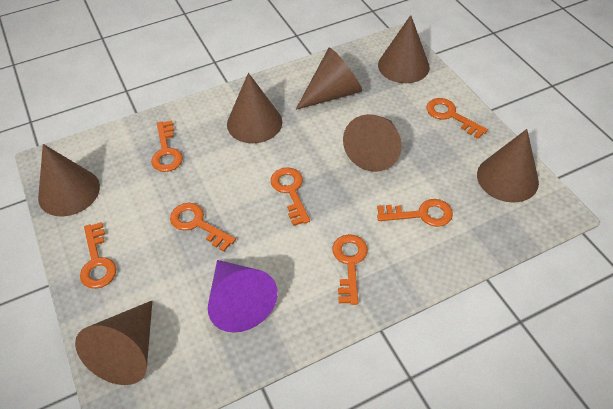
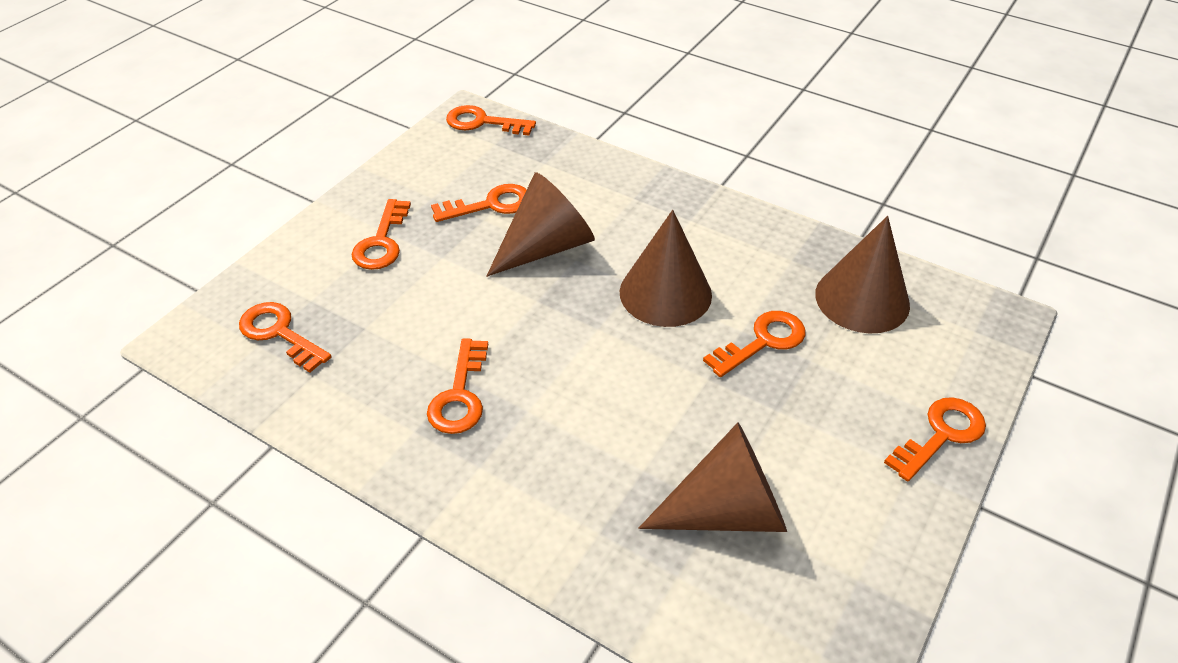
brown cone: 7 -> 4
purple cone: 1 -> 0

